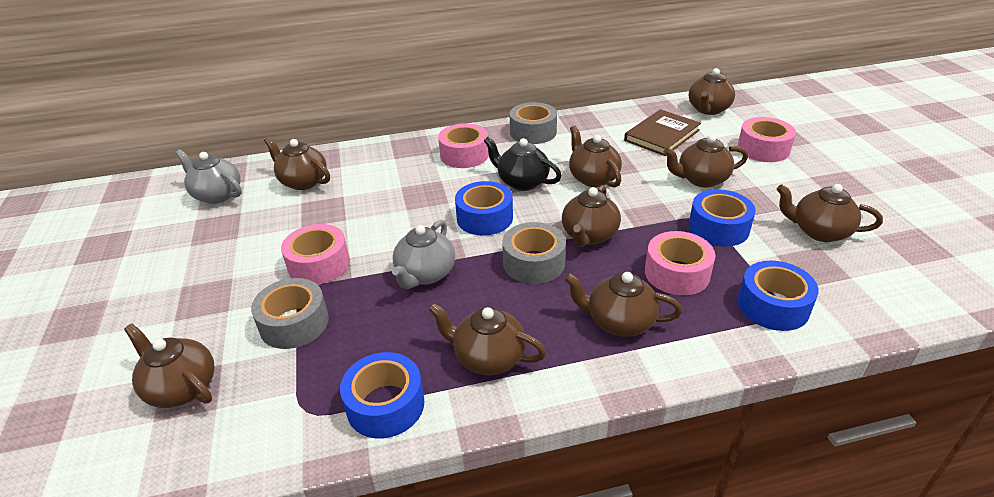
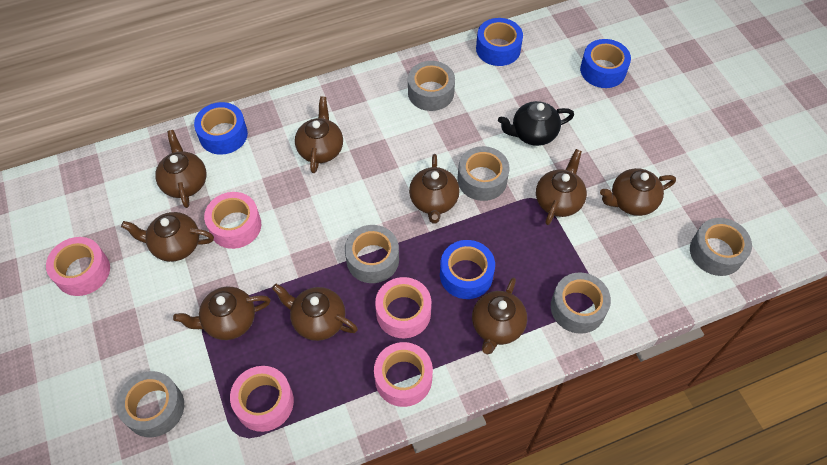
brown book: 1 -> 0
grey tape: 3 -> 6
grey teapot: 2 -> 0
pink tape: 4 -> 5

